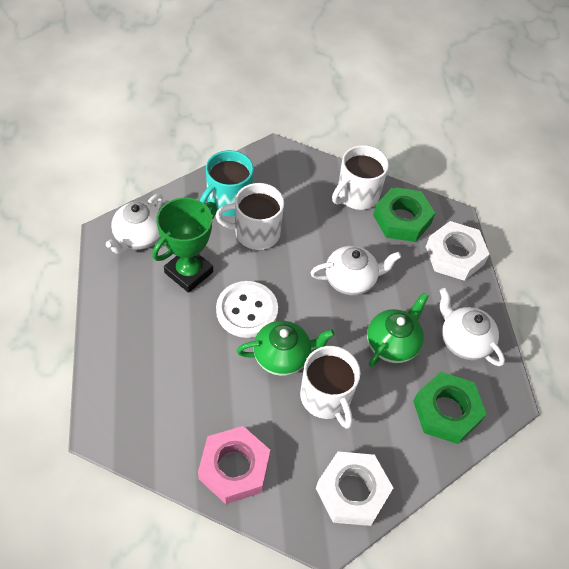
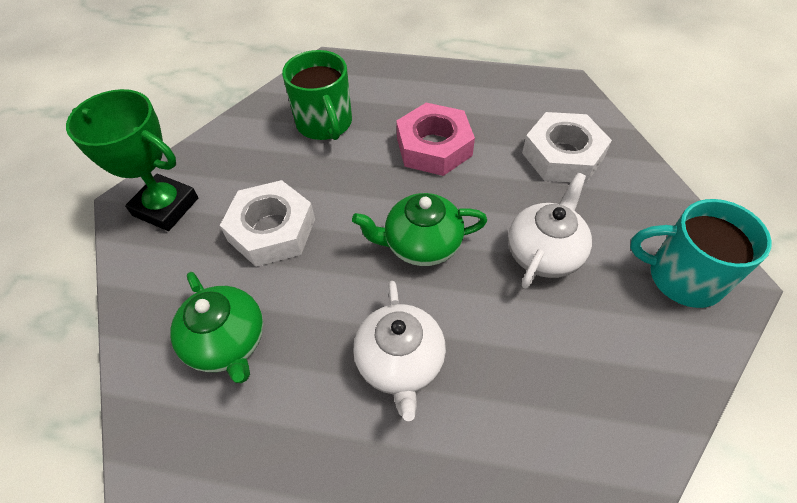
green mug: 0 -> 1
green nut: 2 -> 0
white button: 1 -> 0
white mug: 3 -> 0
white teapot: 3 -> 2

